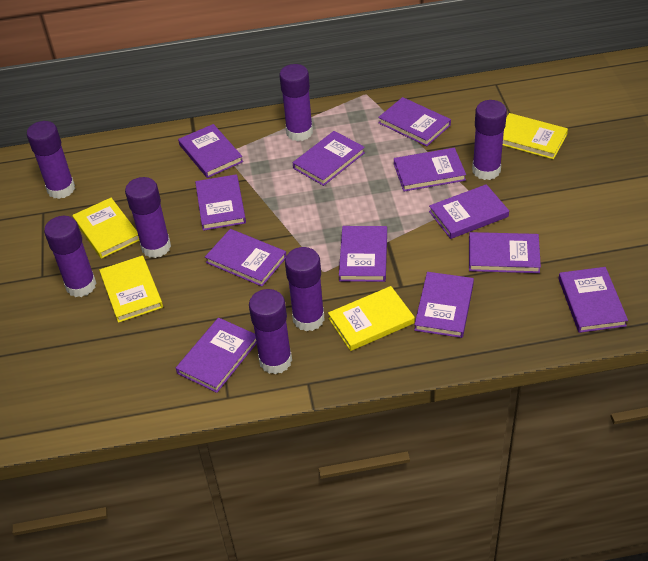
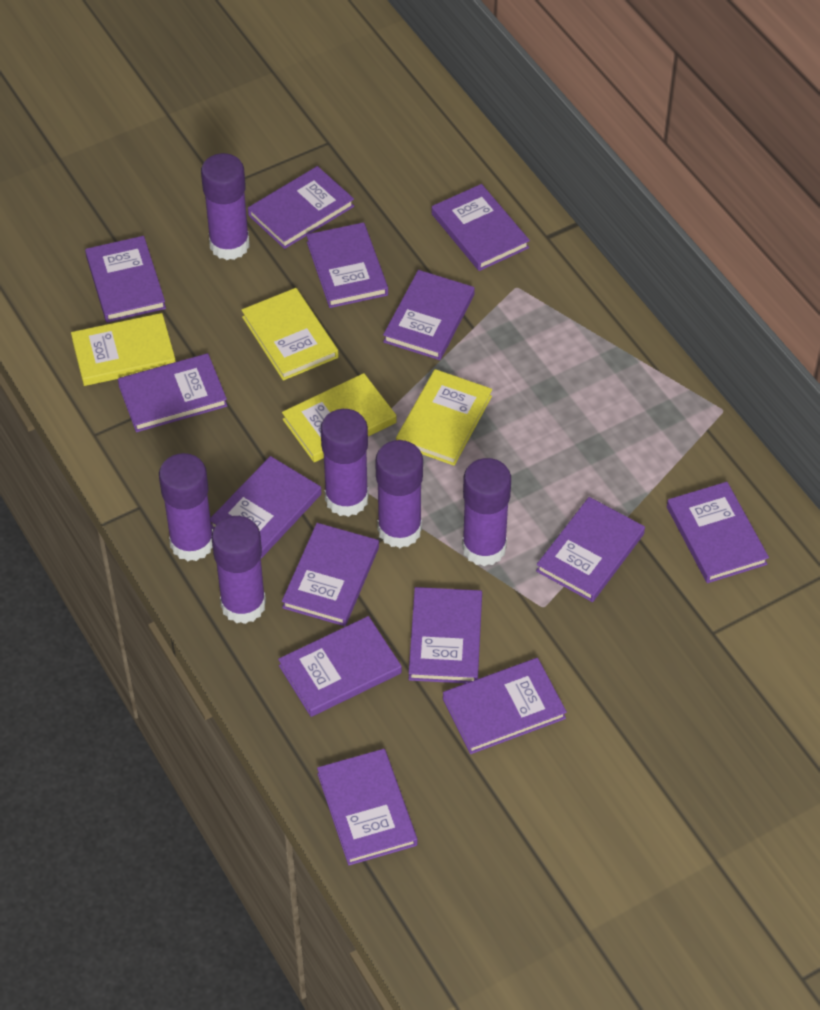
purple book: 12 -> 14
purple glue stick: 7 -> 6

